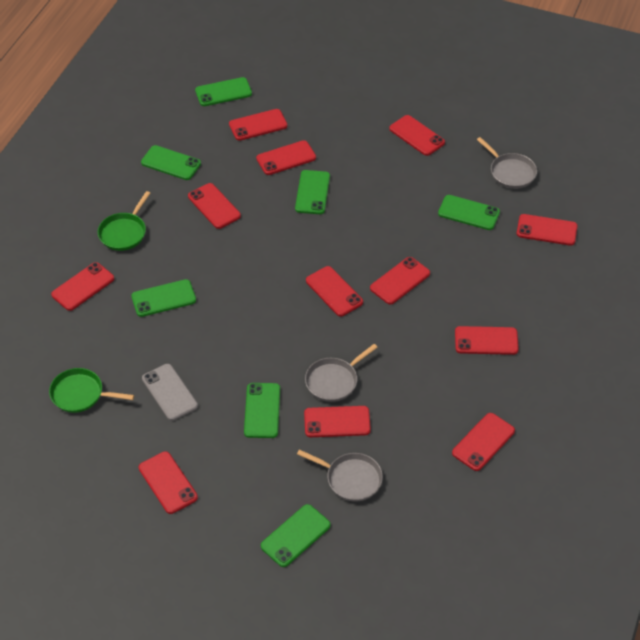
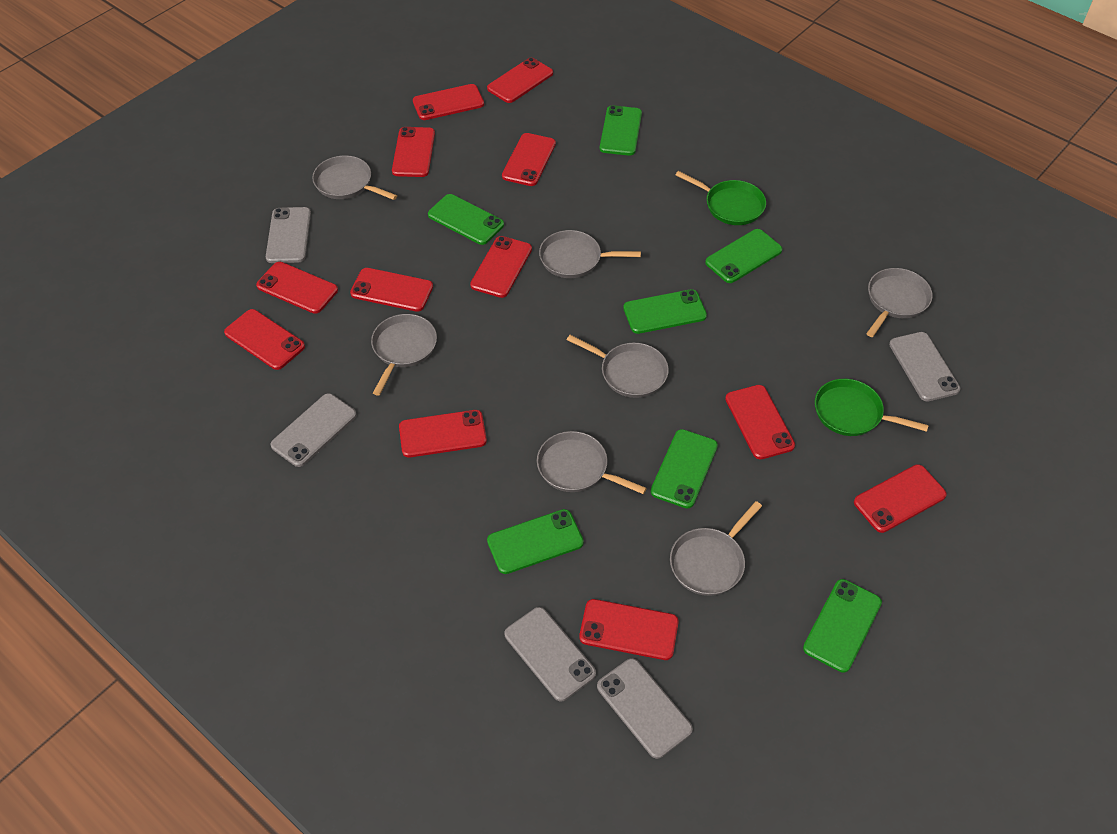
grey pan: 3 -> 7
grey phone: 1 -> 5

